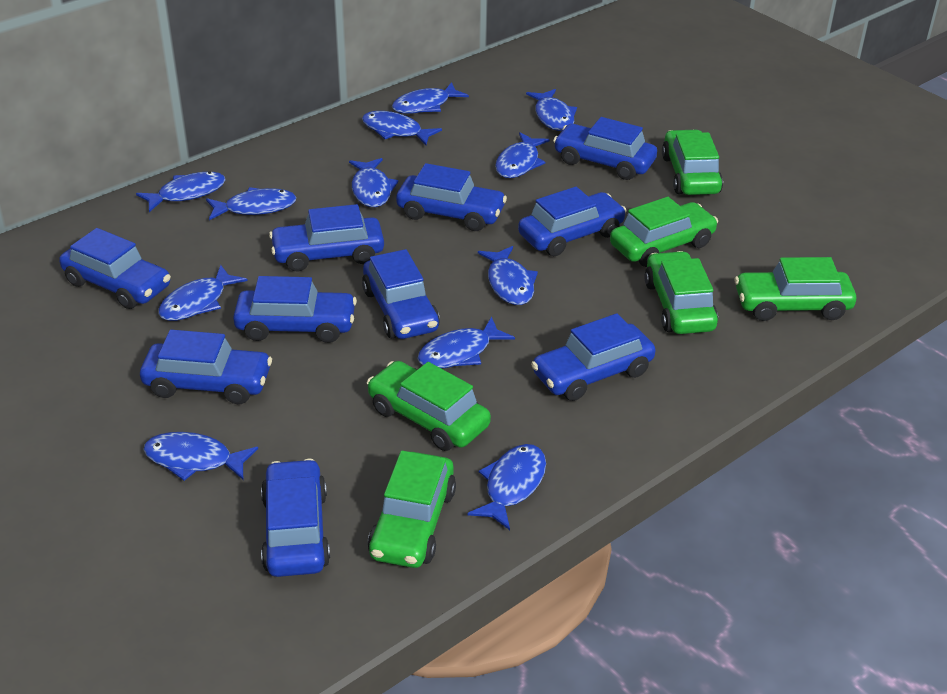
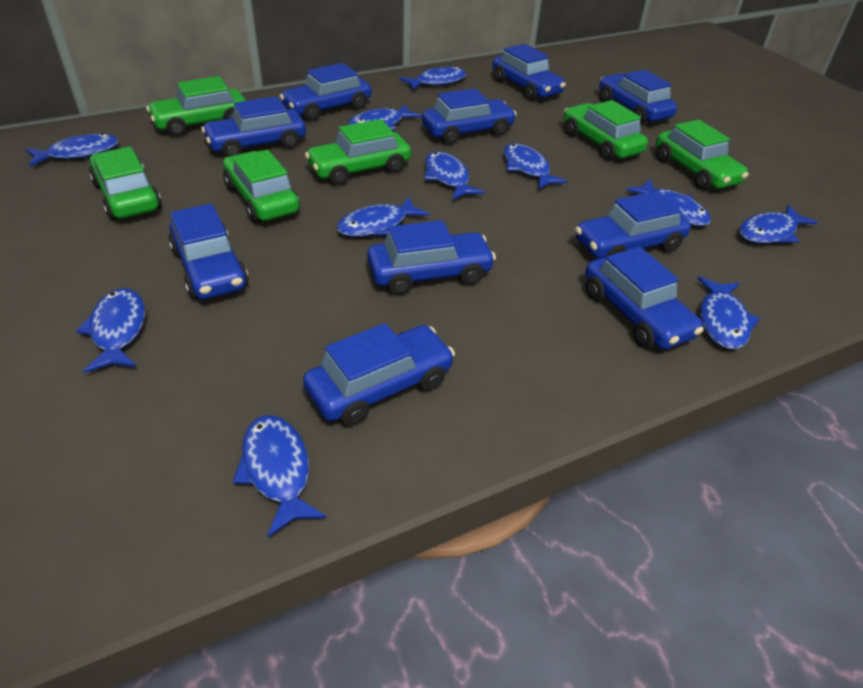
blue fish: 12 -> 11

